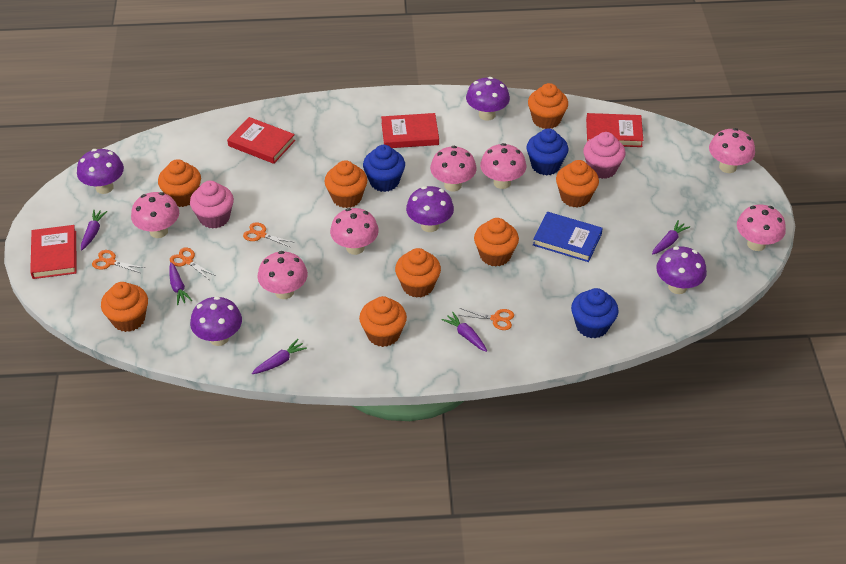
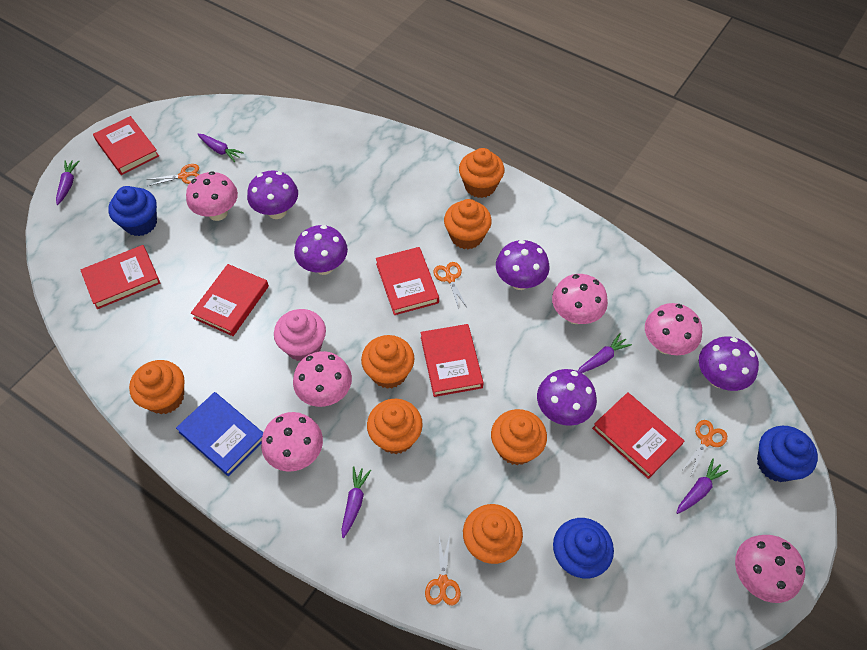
orange cupcake: 8 -> 7
pink cupcake: 2 -> 1
pink mushroom: 7 -> 6
red book: 4 -> 6

